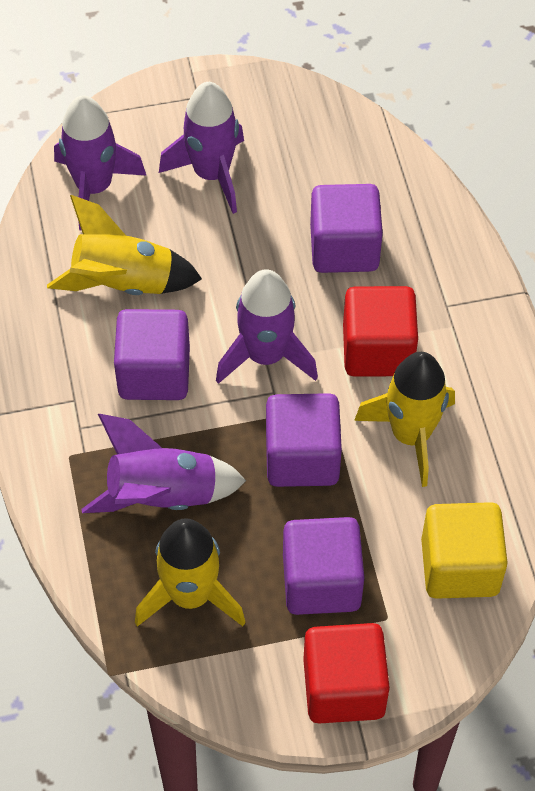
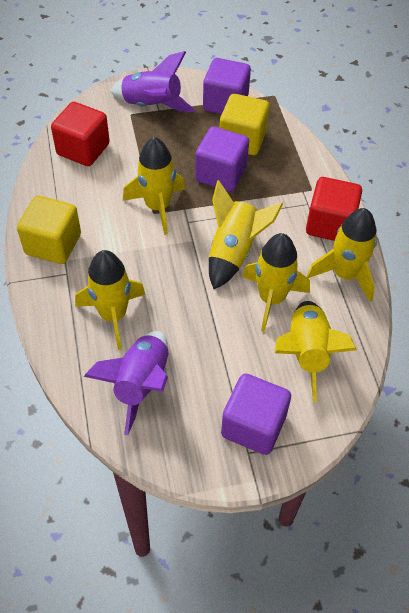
purple cube: 4 -> 3
purple rocket: 4 -> 2
yellow cube: 1 -> 2
yellow rocket: 3 -> 6

